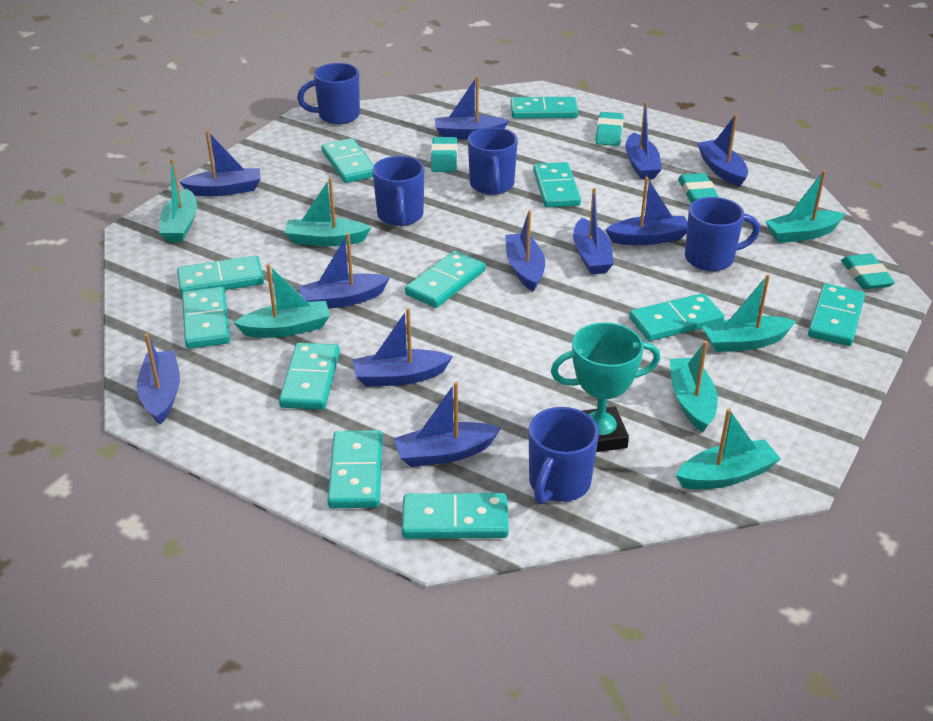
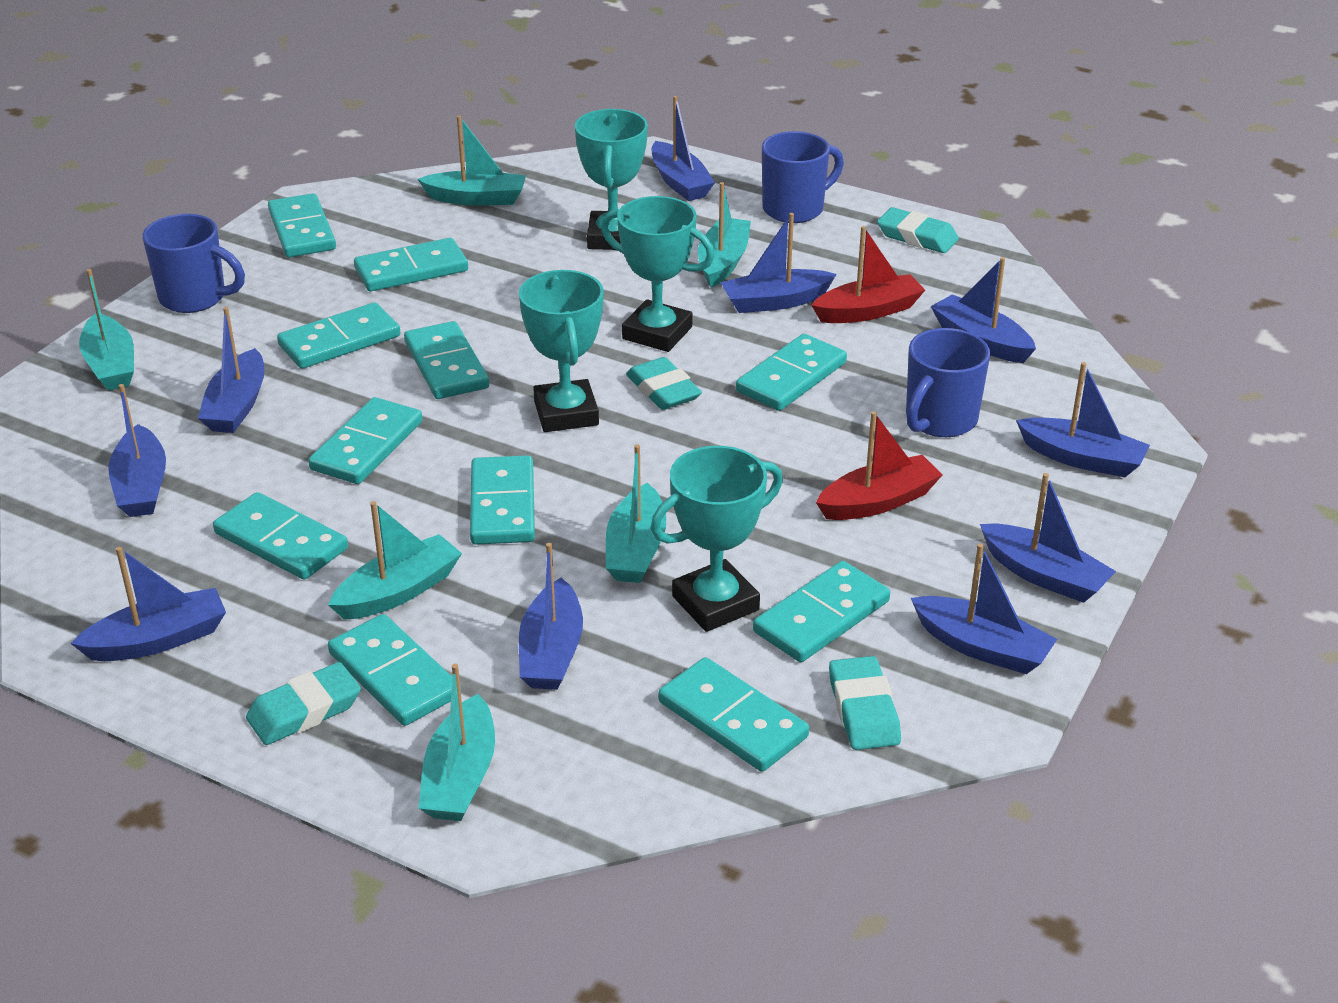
blue boat: 11 -> 10
blue mug: 5 -> 3
red boat: 0 -> 2
turquoise boat: 7 -> 6
turquoise trophy: 1 -> 4

